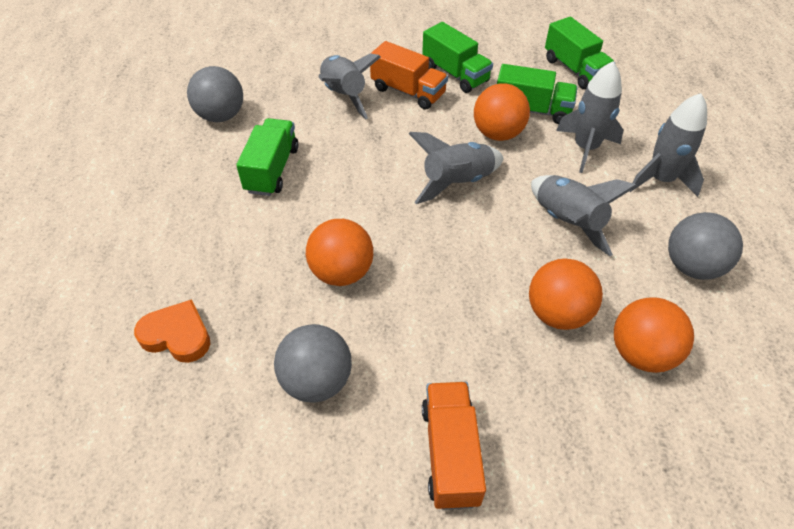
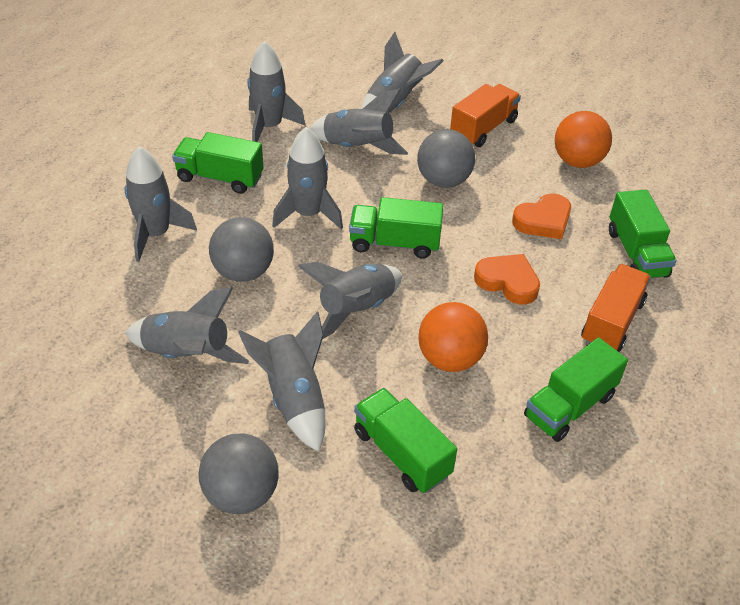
green truck: 4 -> 5
grey rocket: 5 -> 8
orange ball: 4 -> 2
orange heart: 1 -> 2

